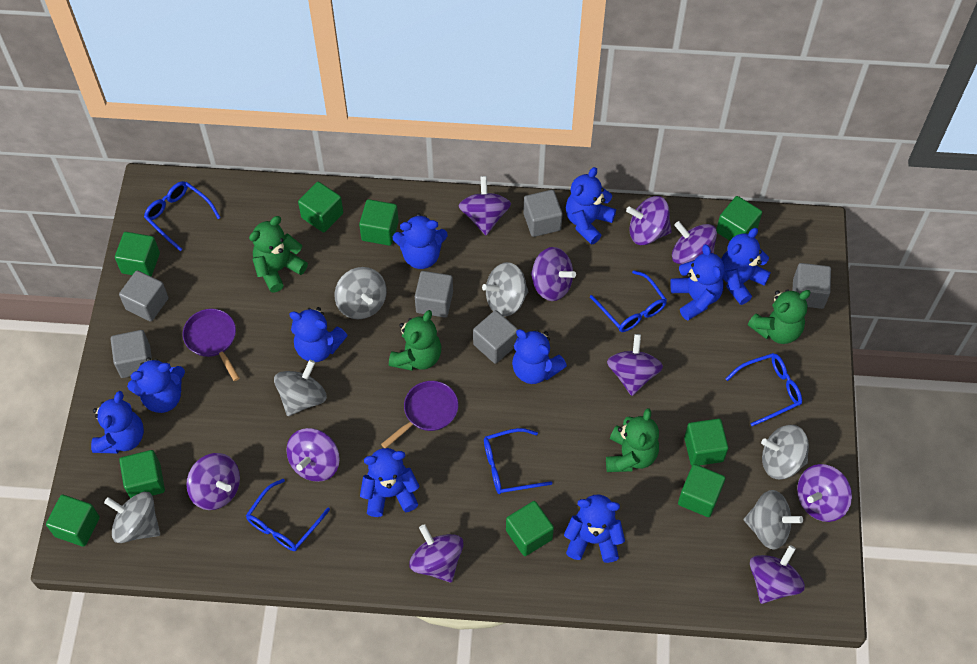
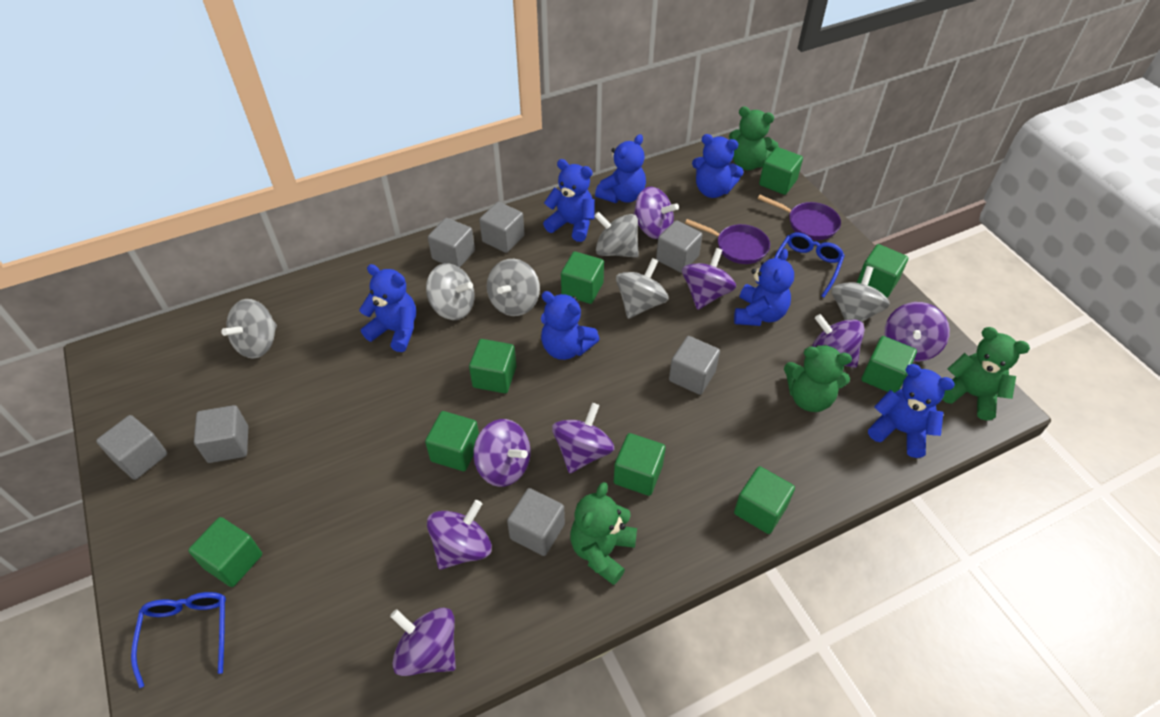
blue glasses: 5 -> 2
blue teddy bear: 10 -> 7
grey cube: 6 -> 7
purple spinning top: 10 -> 8

